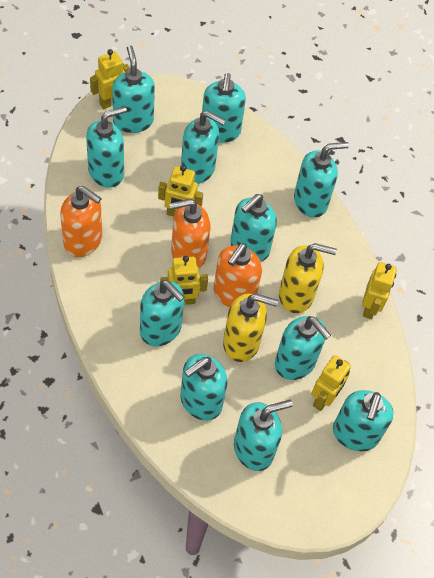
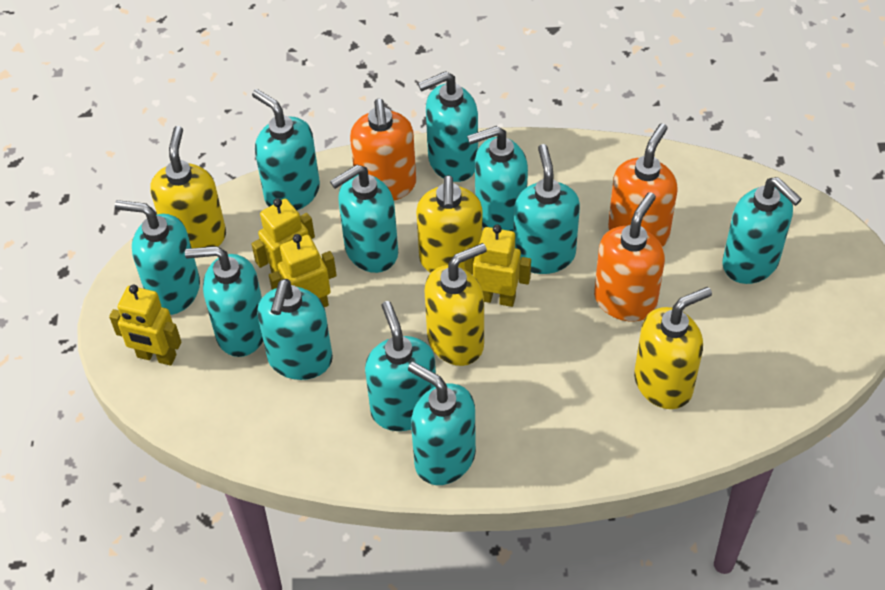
yellow robot: 5 -> 4
yellow soap dispenser: 2 -> 4

